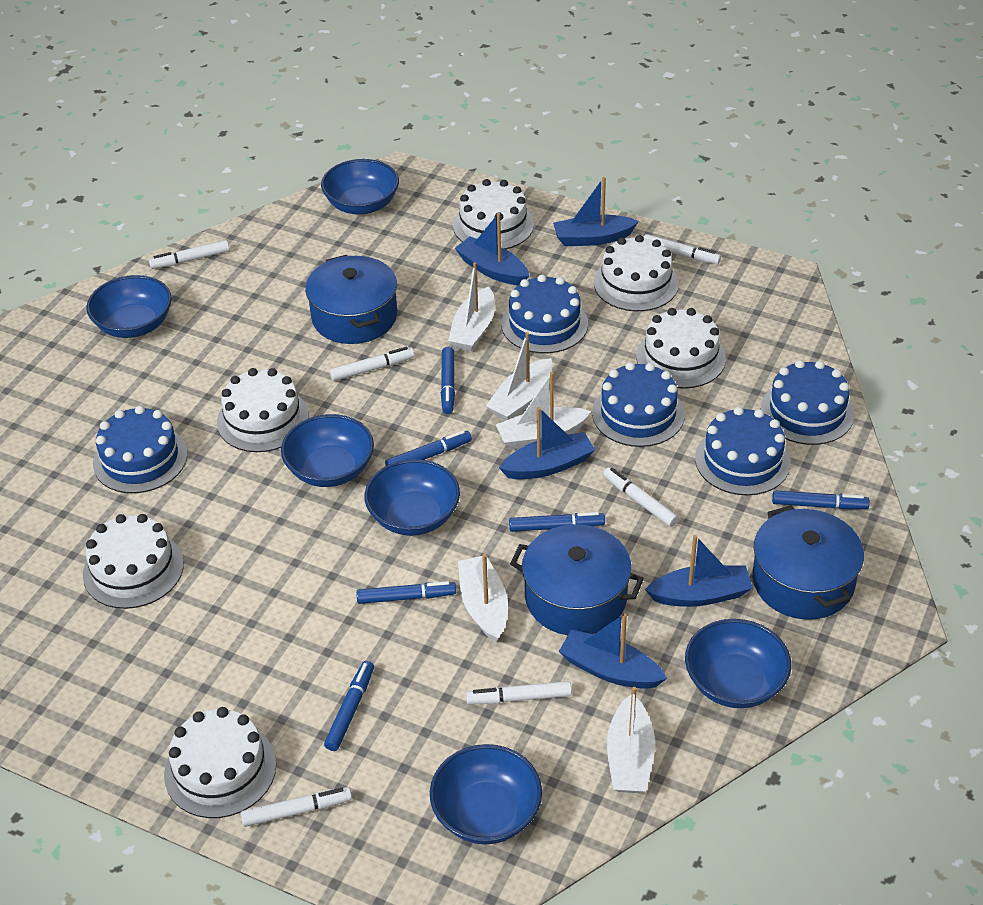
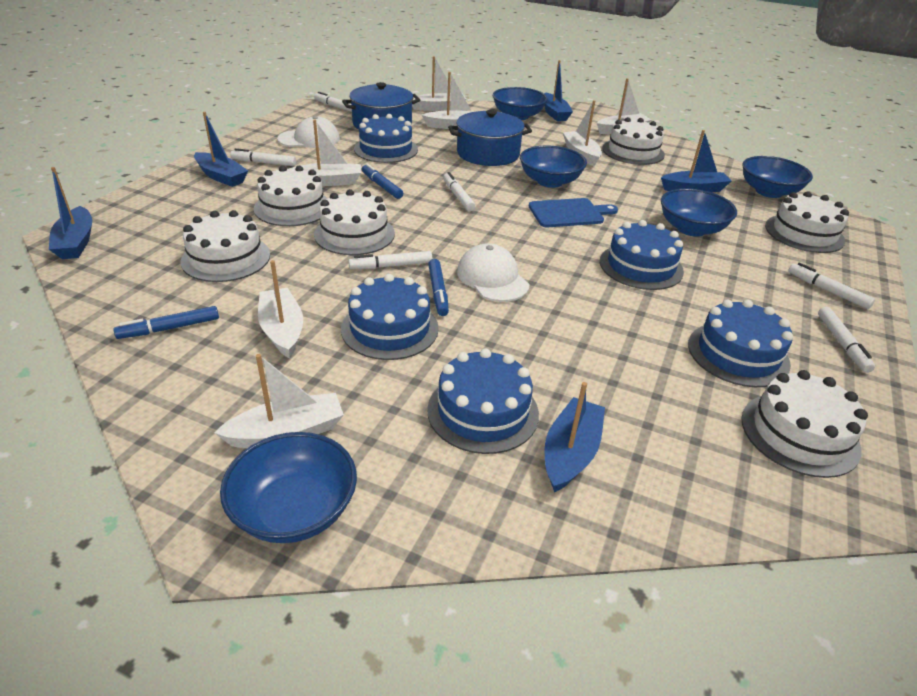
blue bowl: 6 -> 5
blue cutting board: 0 -> 1
blue marker: 6 -> 3
blue pot: 3 -> 2
white boat: 5 -> 7
white cap: 0 -> 2

